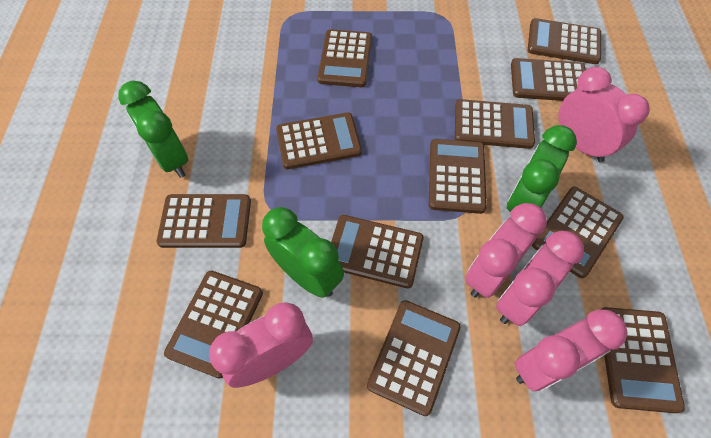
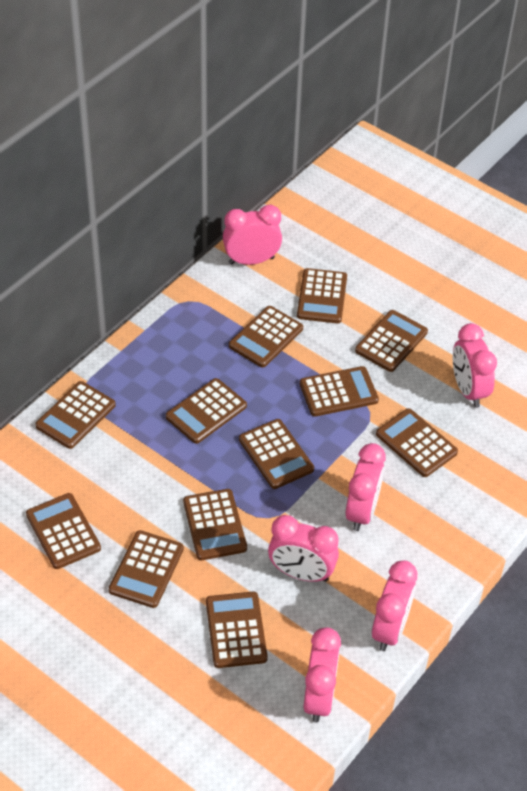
green clock: 3 -> 0
pink clock: 5 -> 6

